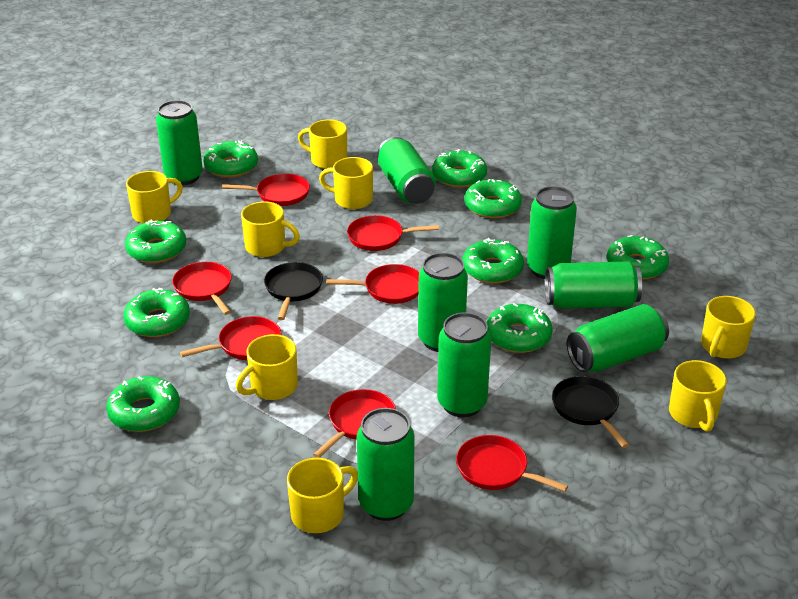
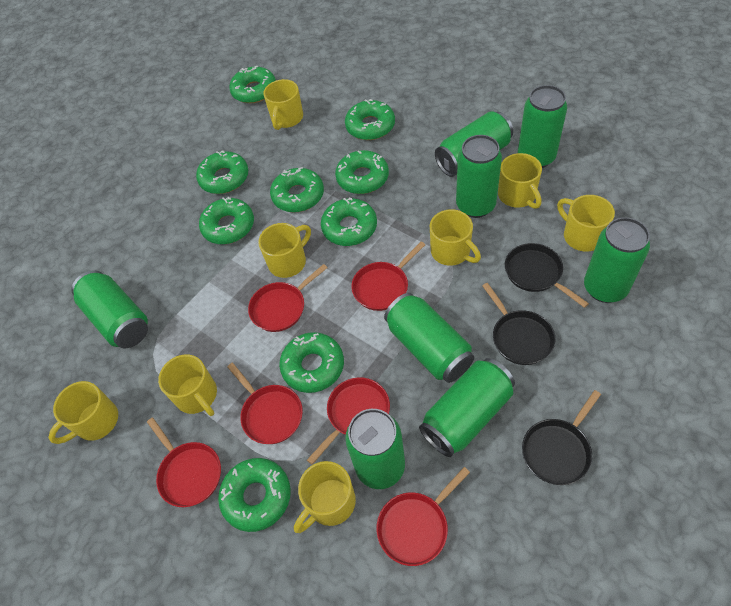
black pan: 2 -> 3
red pan: 7 -> 6

